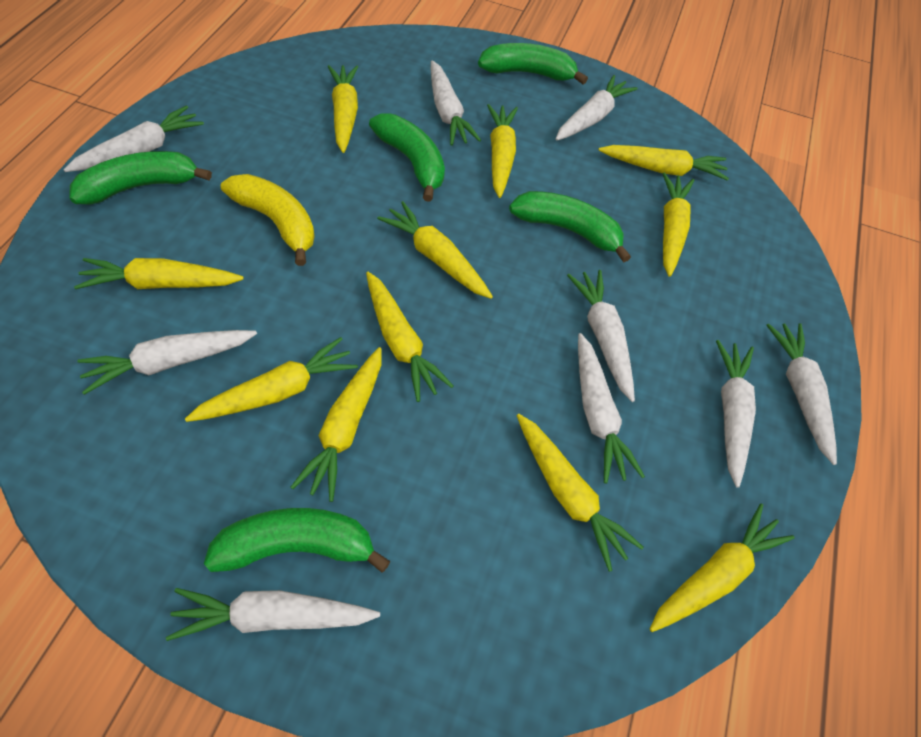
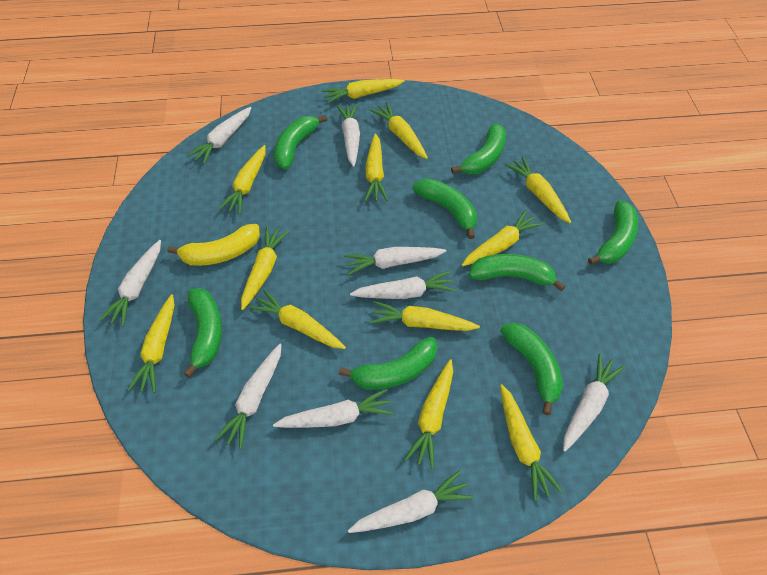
green banana: 5 -> 8
yellow carrot: 11 -> 12

